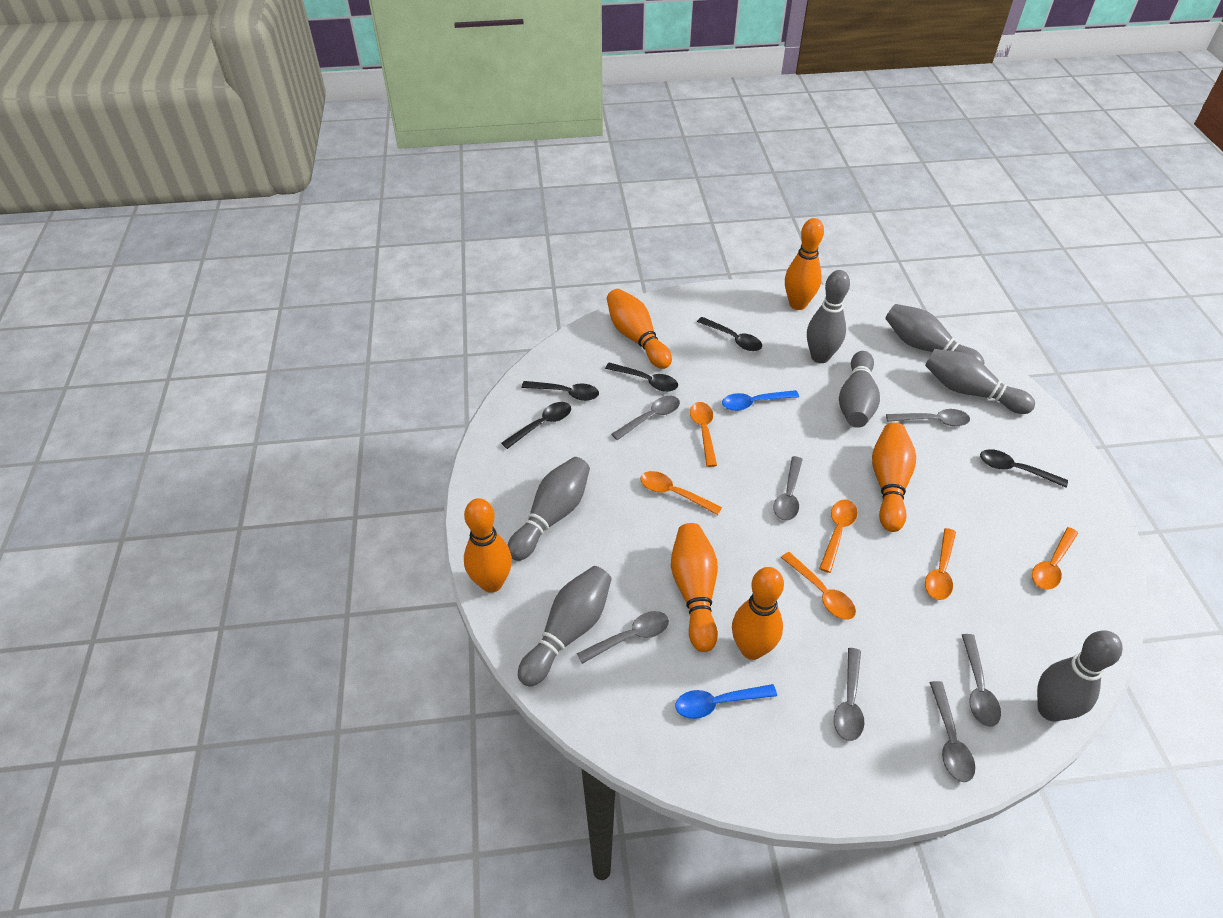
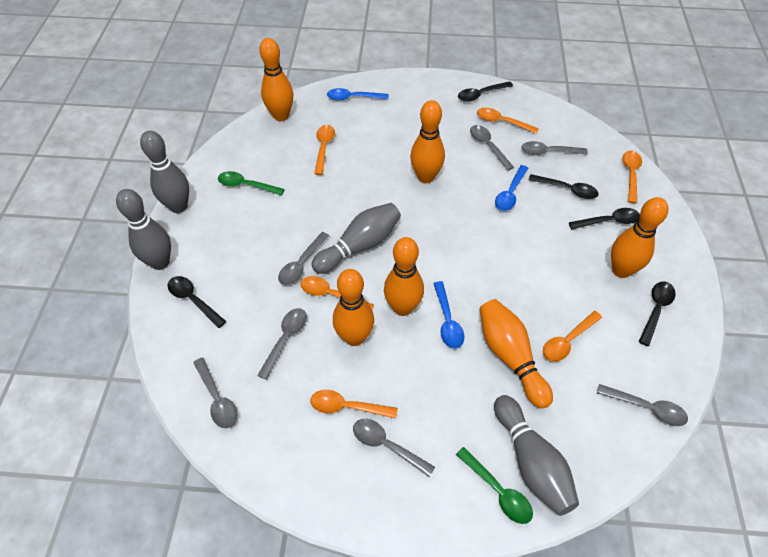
blue spoon: 2 -> 3
green spoon: 0 -> 2
grey bowling pin: 7 -> 4

